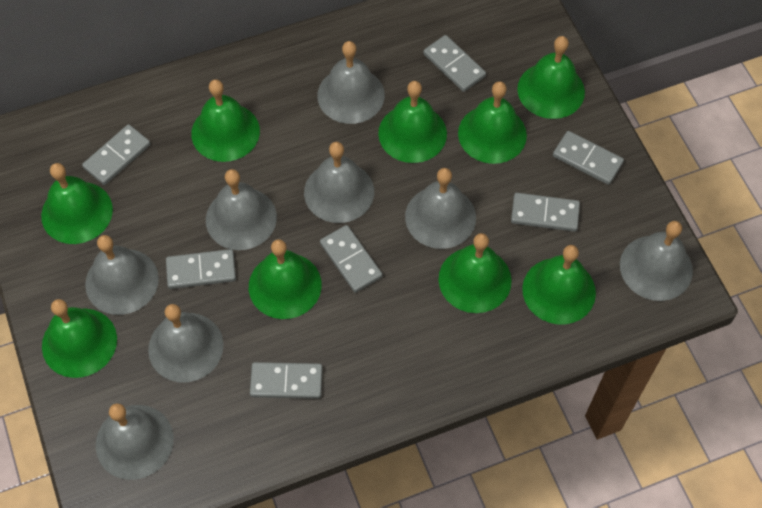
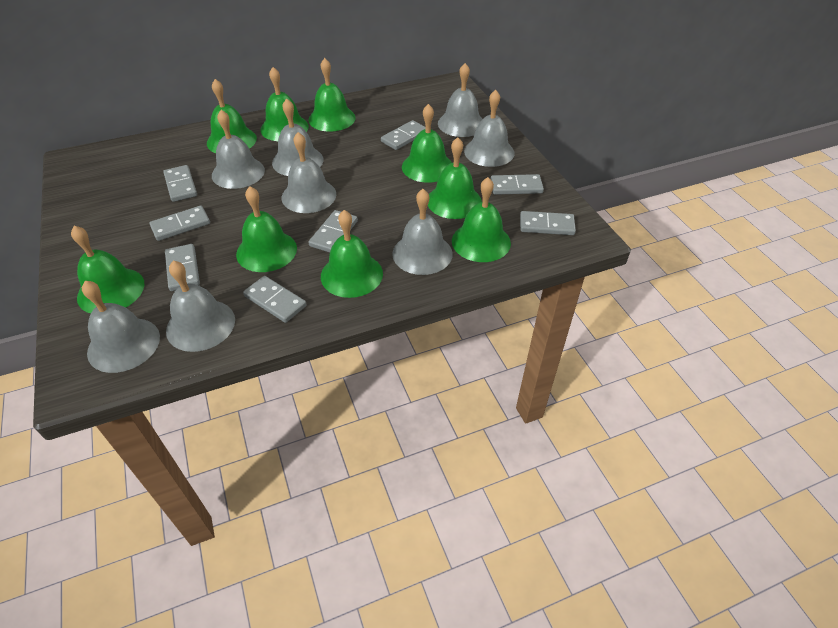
grey domino: 7 -> 8

